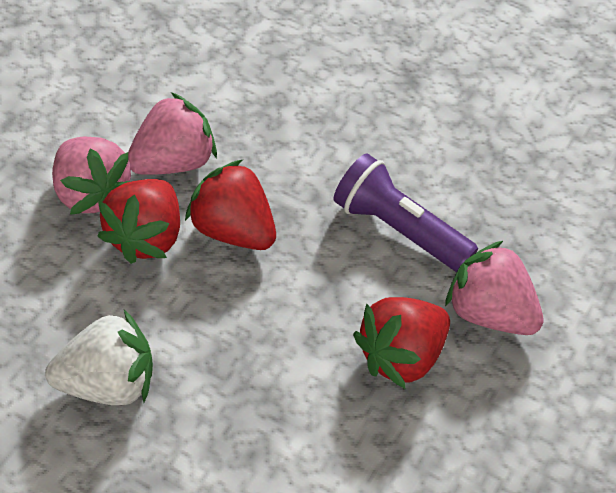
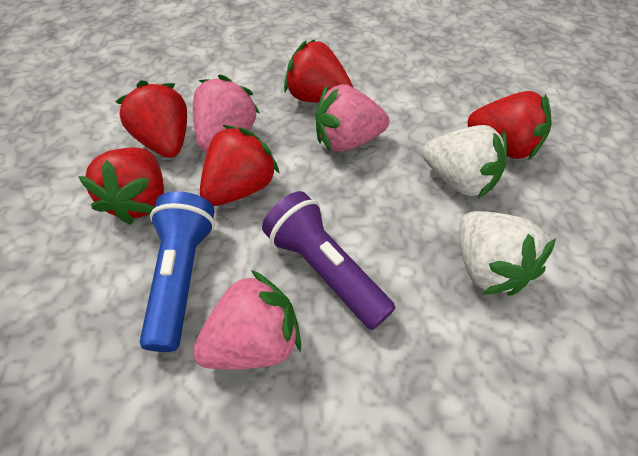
blue flashlight: 0 -> 1
red strawberry: 3 -> 5
white strawberry: 1 -> 2

